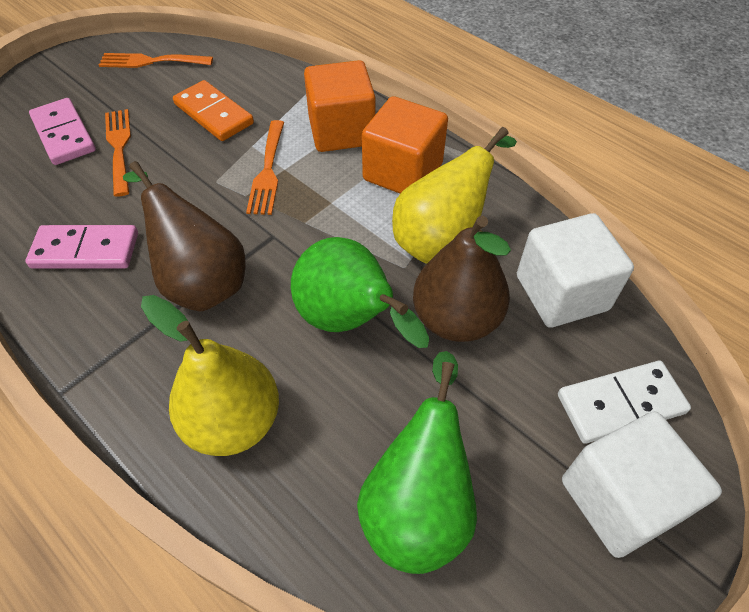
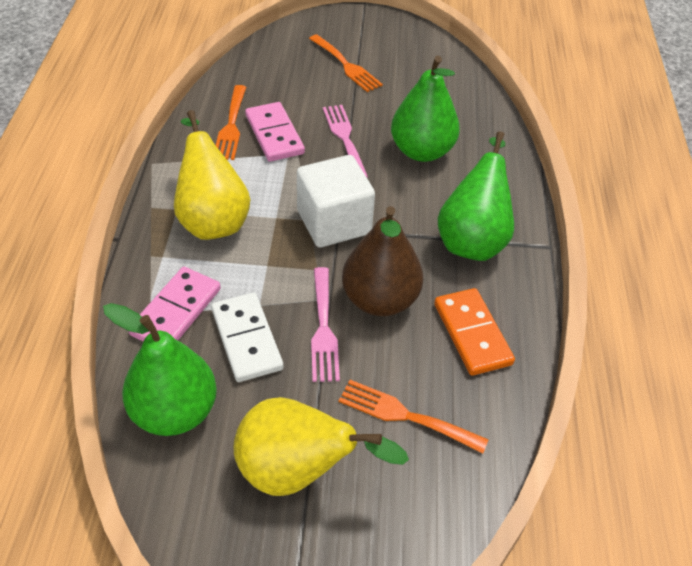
brown pear: 2 -> 1
green pear: 2 -> 3
orange cube: 2 -> 0
pink fork: 0 -> 2
white cube: 2 -> 1

